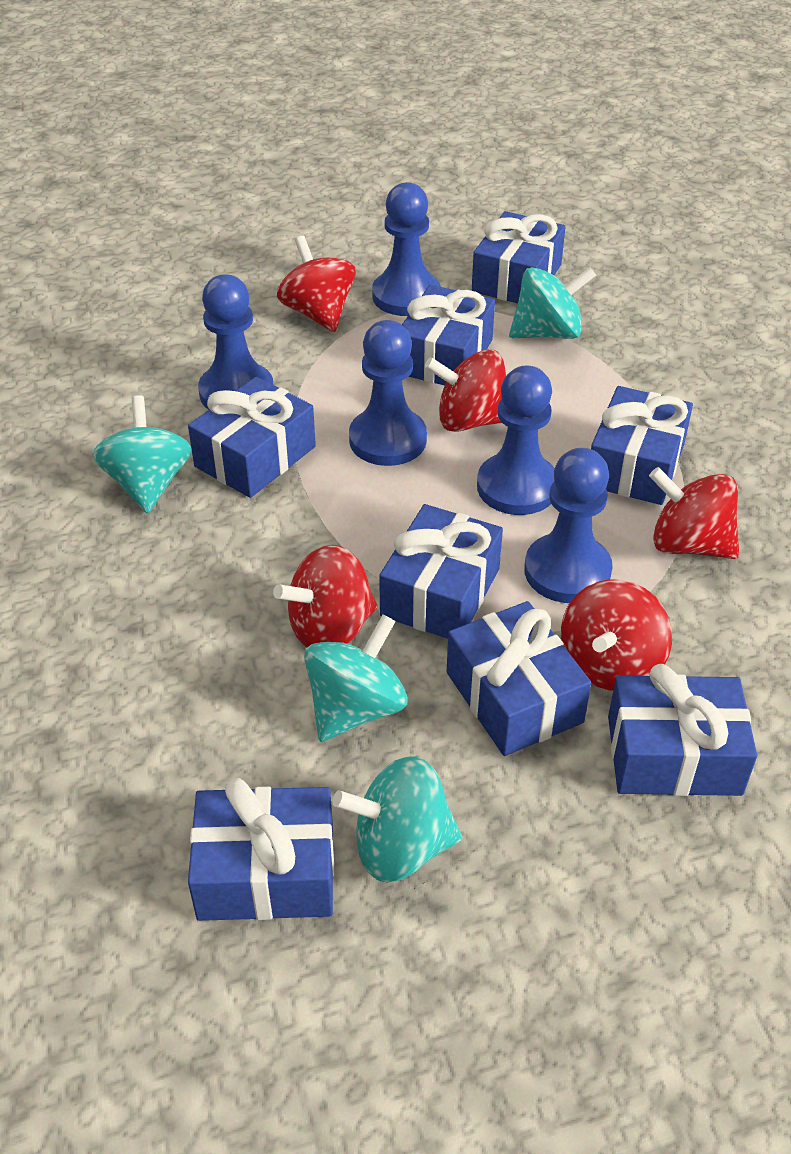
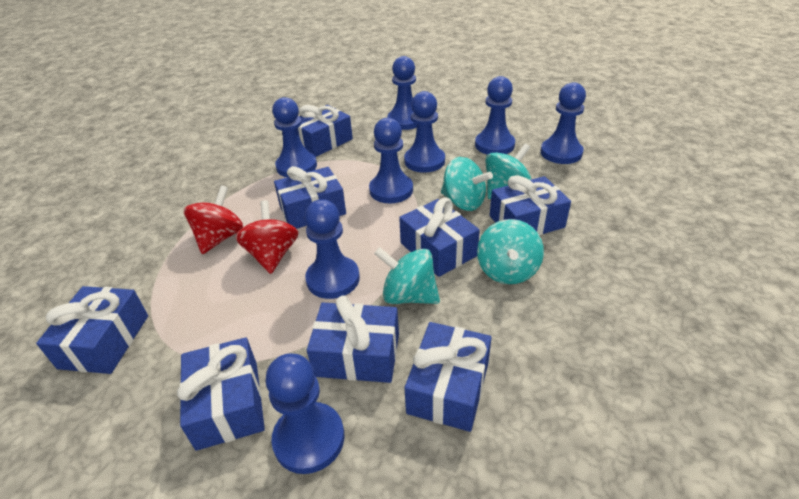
blue pawn: 5 -> 8
red spinning top: 5 -> 2

